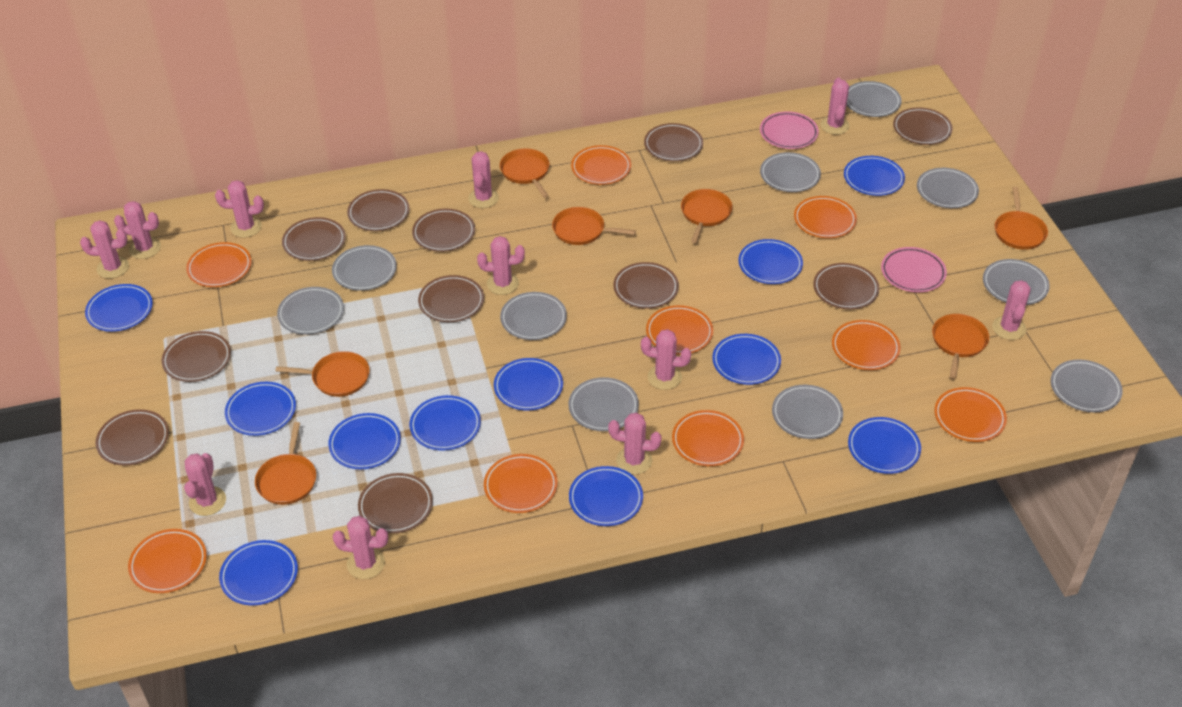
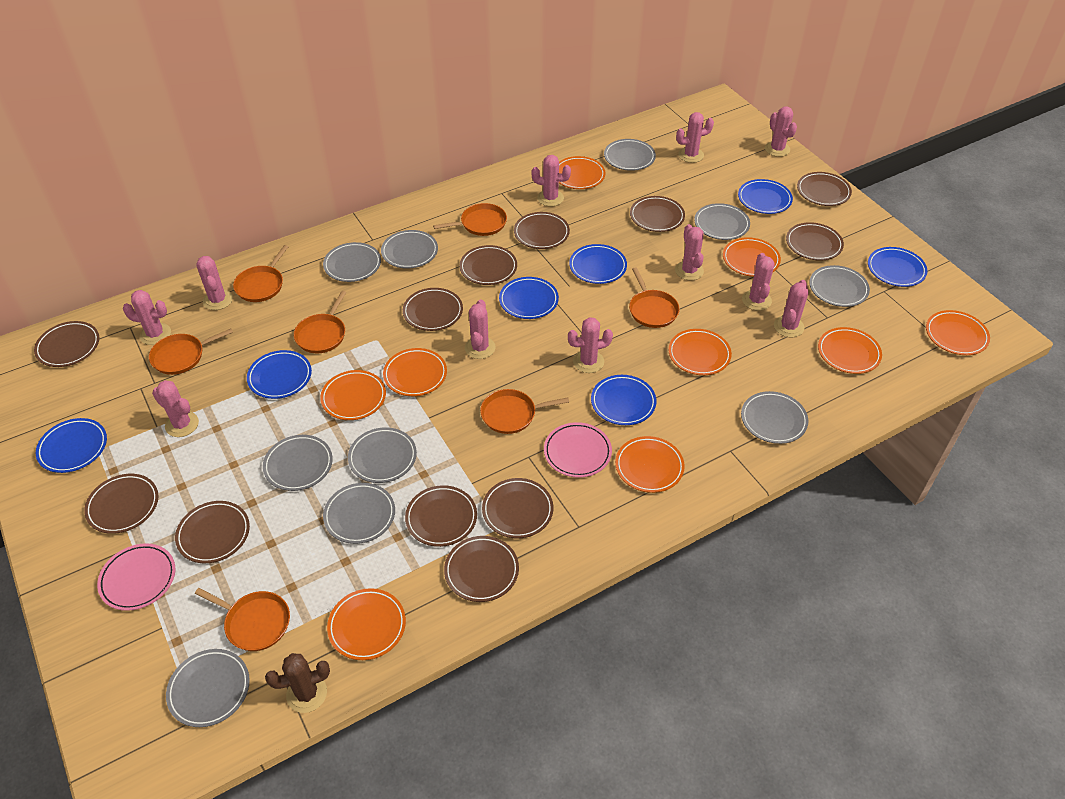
blue plate: 11 -> 7
brown cactus: 0 -> 1
brown plate: 11 -> 12

